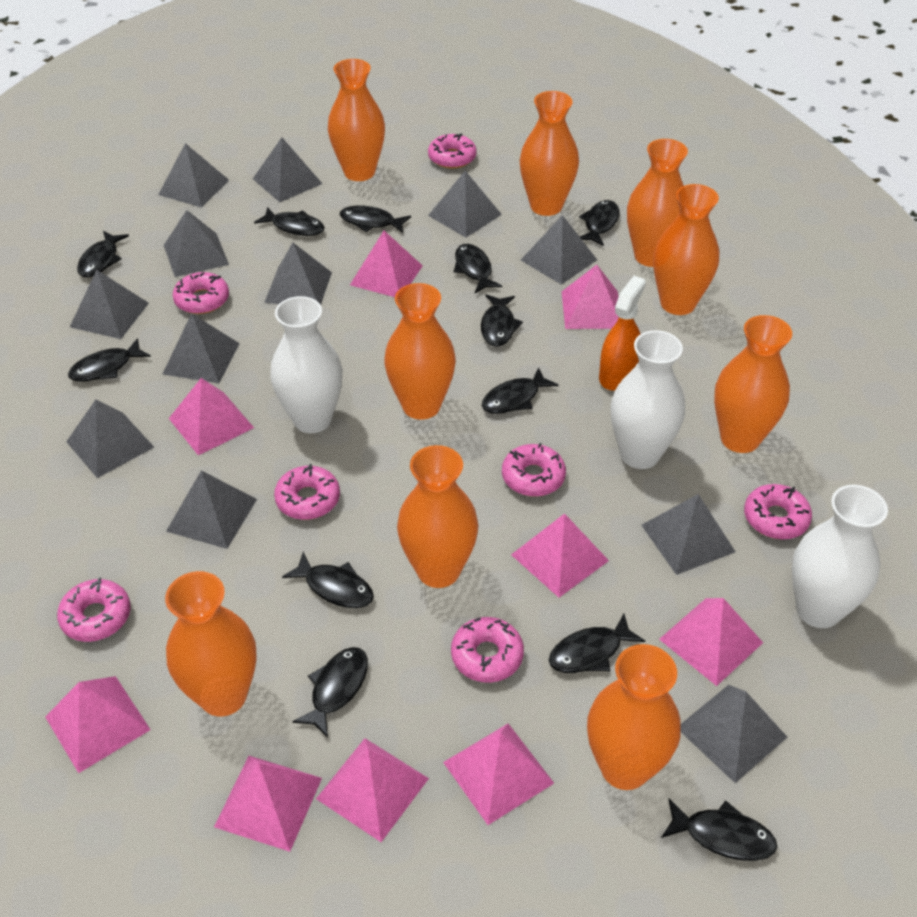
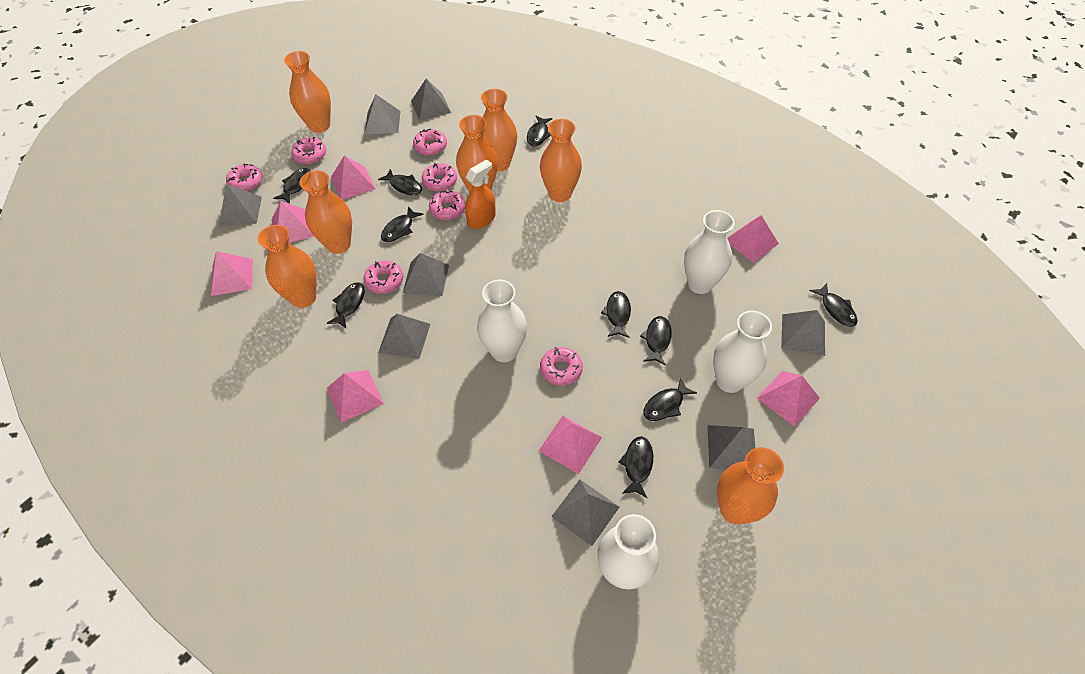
black fish: 12 -> 10
grey pyramid: 12 -> 8
orange vase: 9 -> 7
pink pyramid: 9 -> 7
white vase: 3 -> 4

